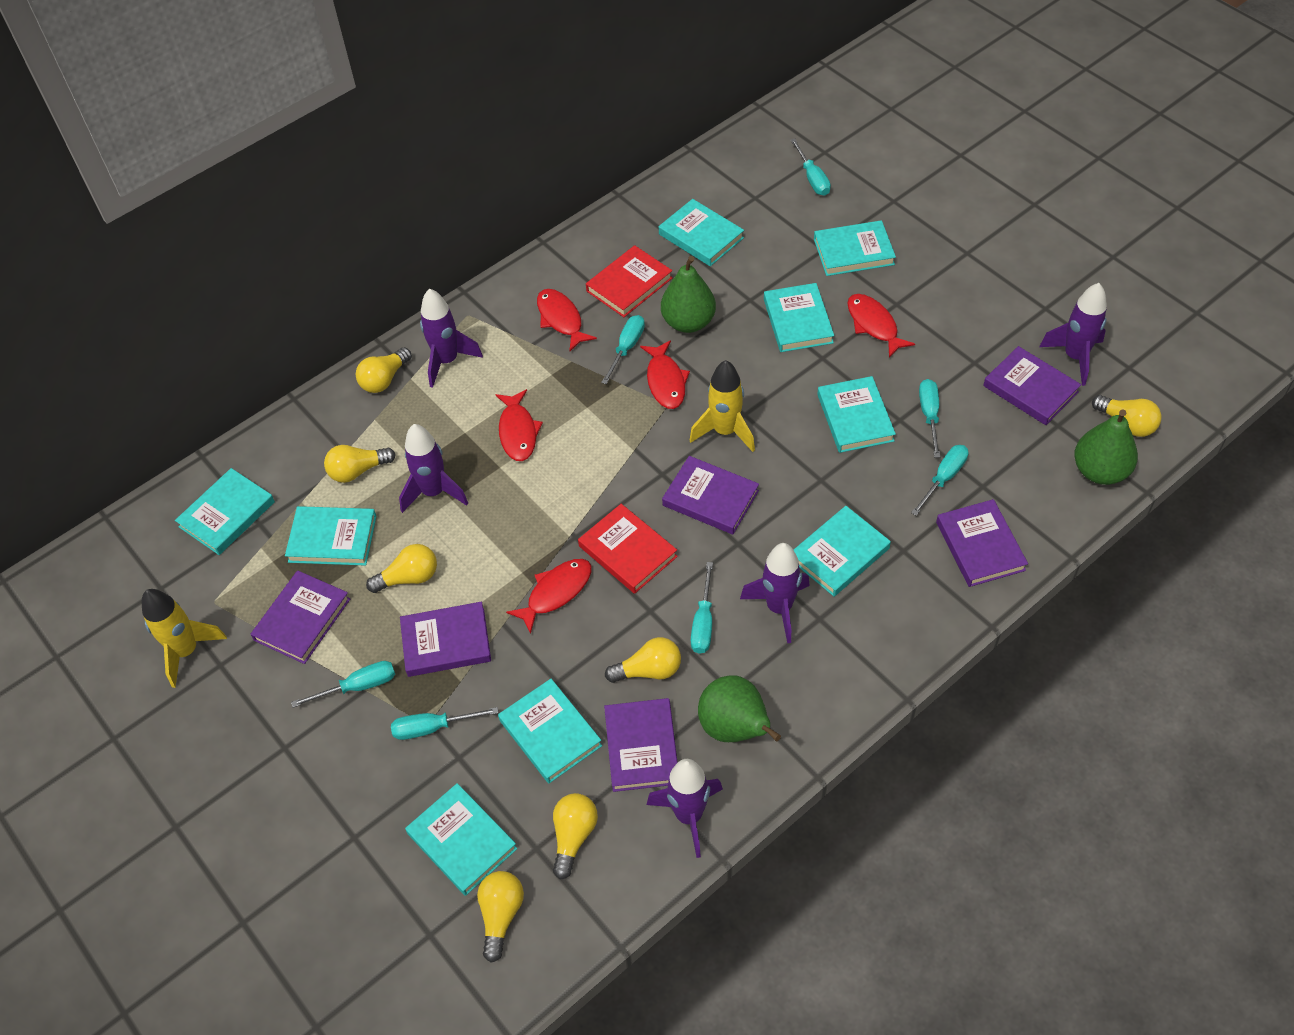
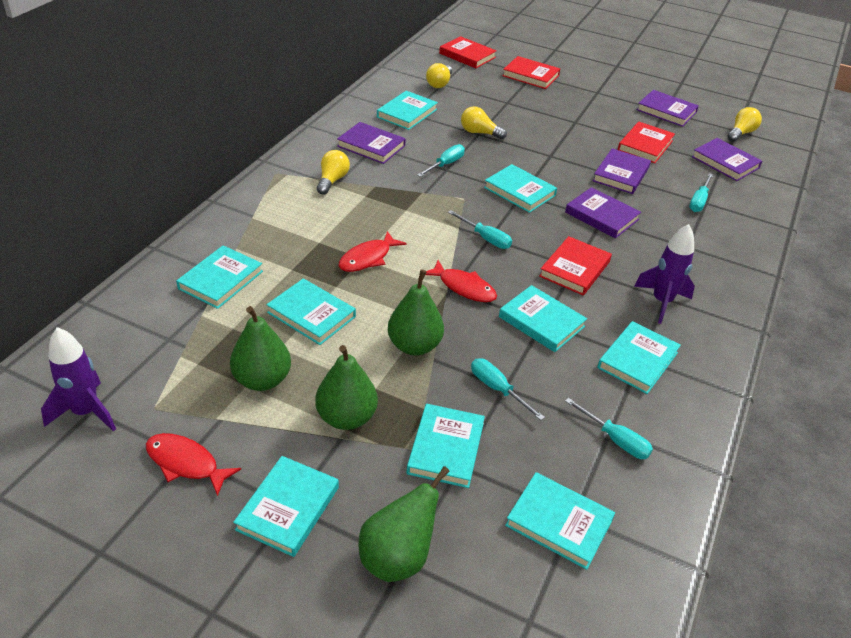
green pear: 3 -> 4
purple book: 6 -> 5
purple rocket: 5 -> 2
red book: 2 -> 4
red fish: 5 -> 3
turquoise screwdriver: 7 -> 5
yellow light bulb: 7 -> 4
yellow rocket: 2 -> 0

